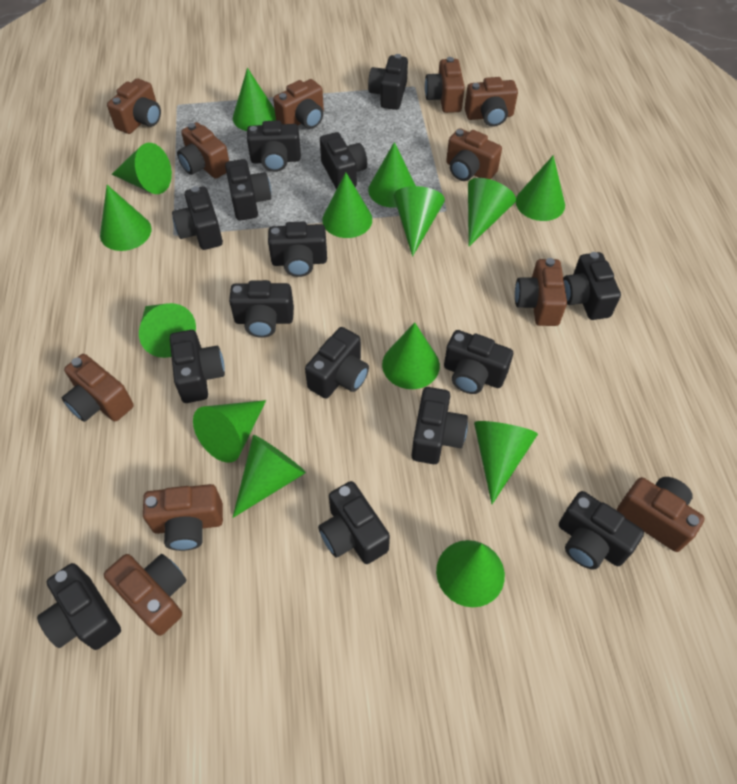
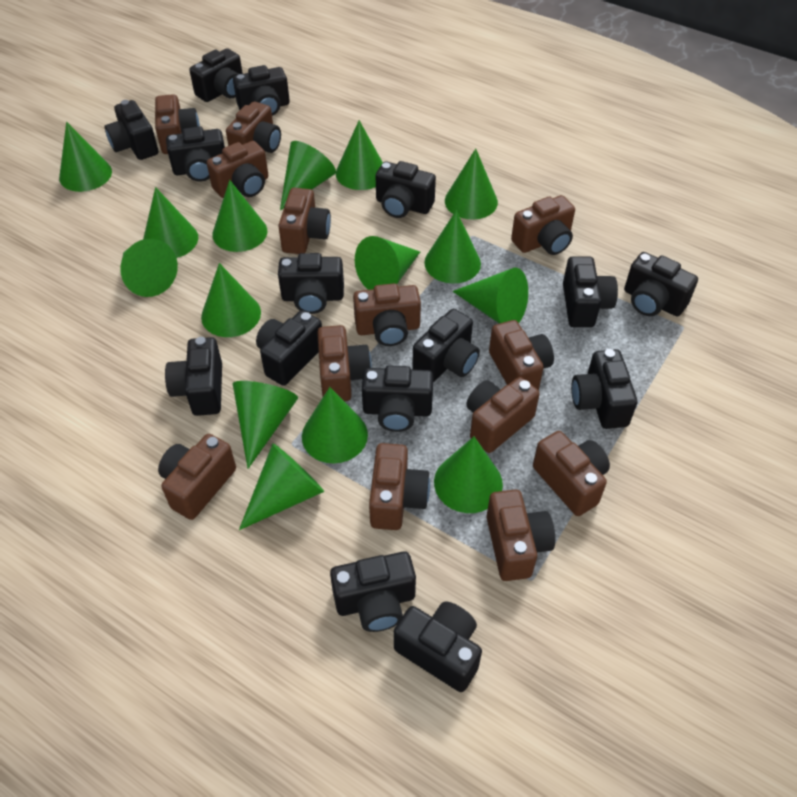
brown camera: 11 -> 13
green cone: 14 -> 15

